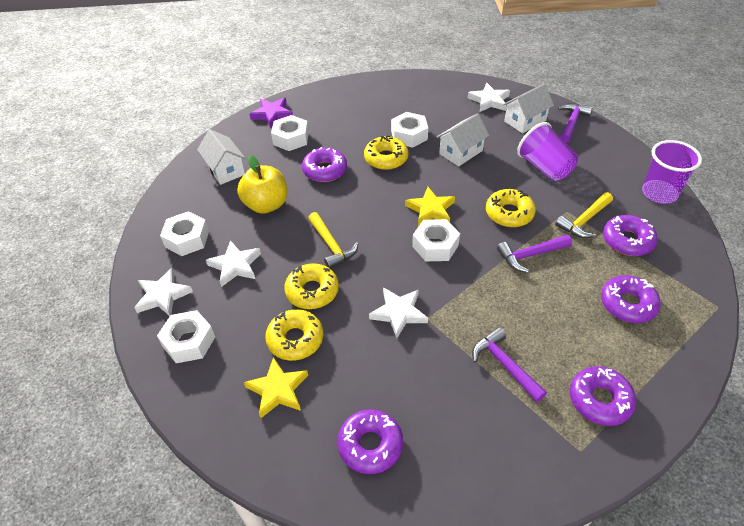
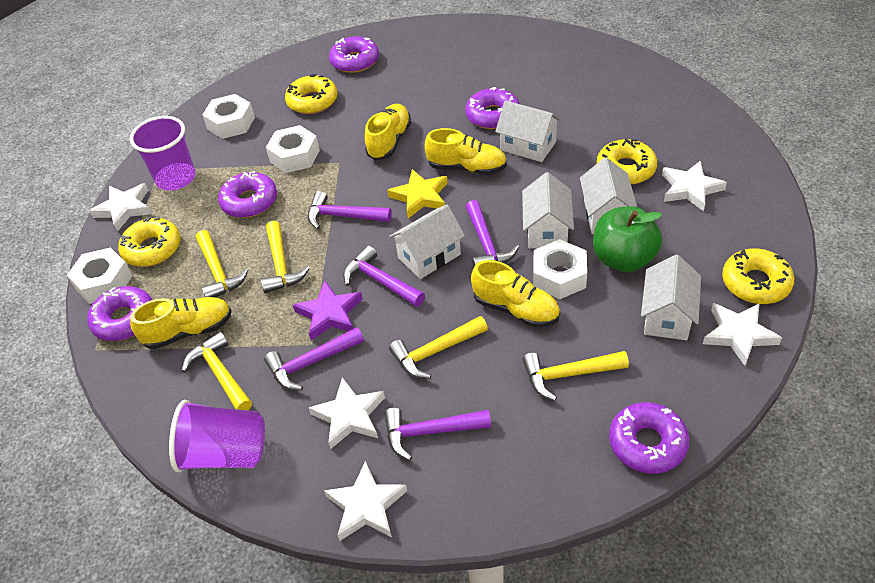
green apple: 0 -> 1
purple hammer: 3 -> 5
white house: 3 -> 5
white nut: 5 -> 4
white star: 4 -> 5
yellow apple: 1 -> 0
yellow hammer: 2 -> 5
yellow shoe: 0 -> 4
yellow star: 2 -> 1

